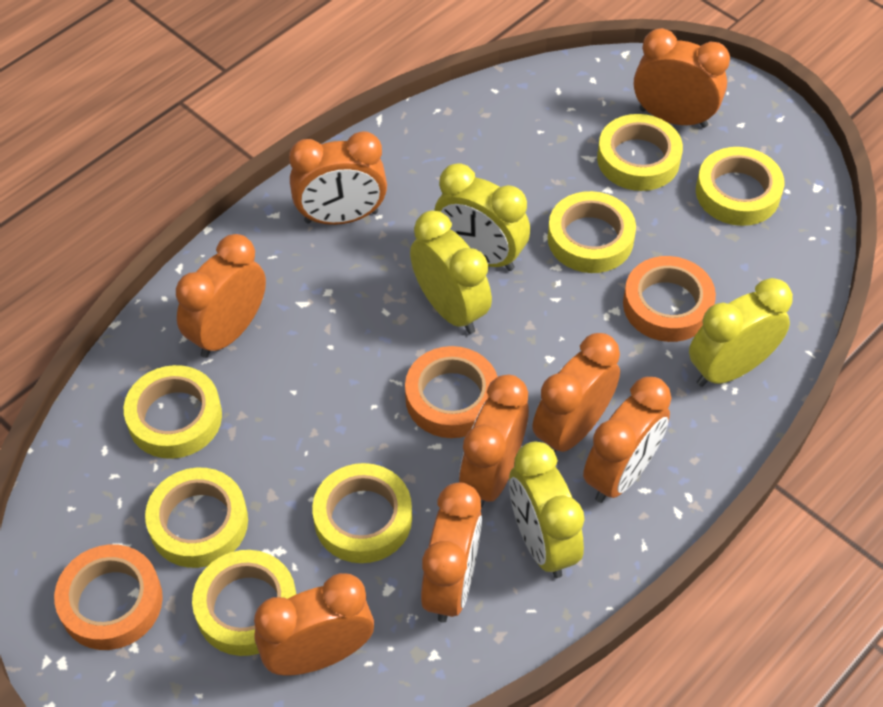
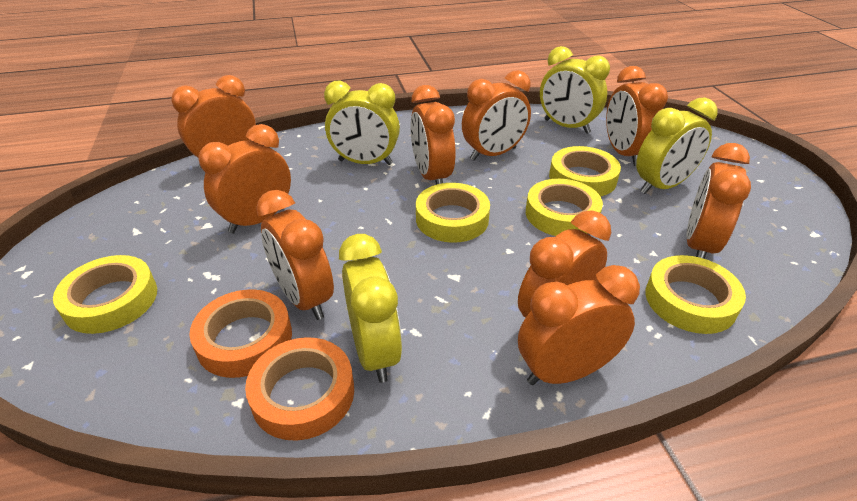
orange clock: 8 -> 9
orange tape: 3 -> 2
yellow tape: 7 -> 5

